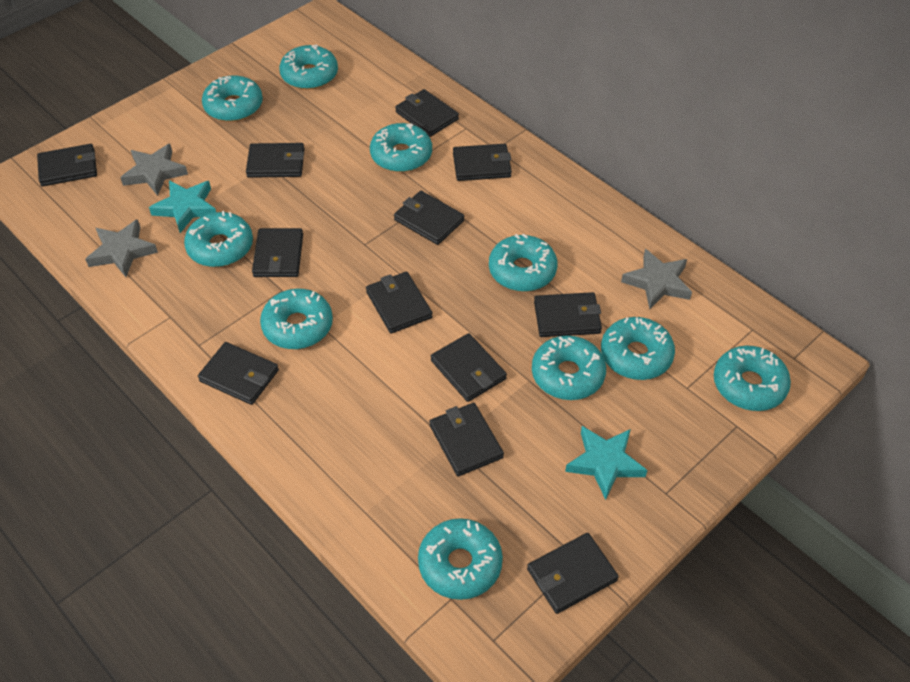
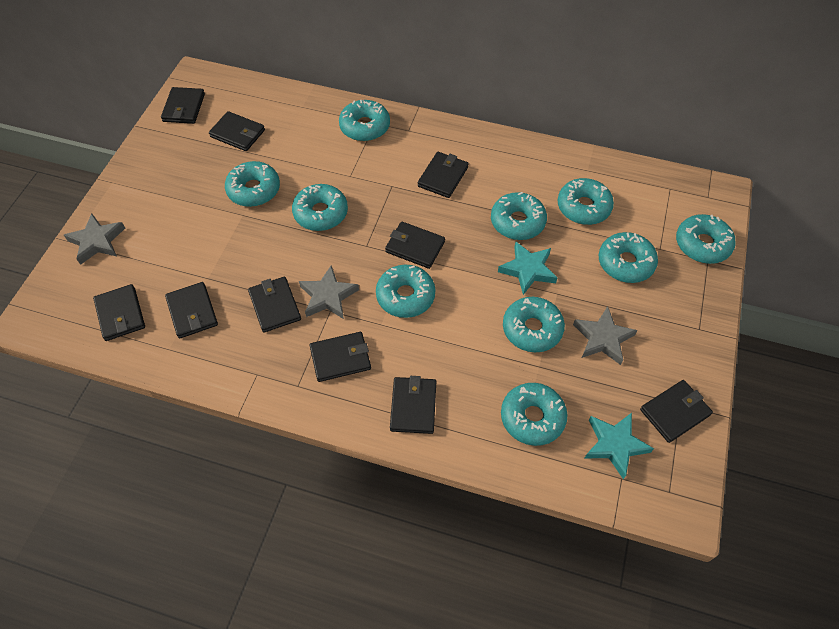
black wallet: 12 -> 10

